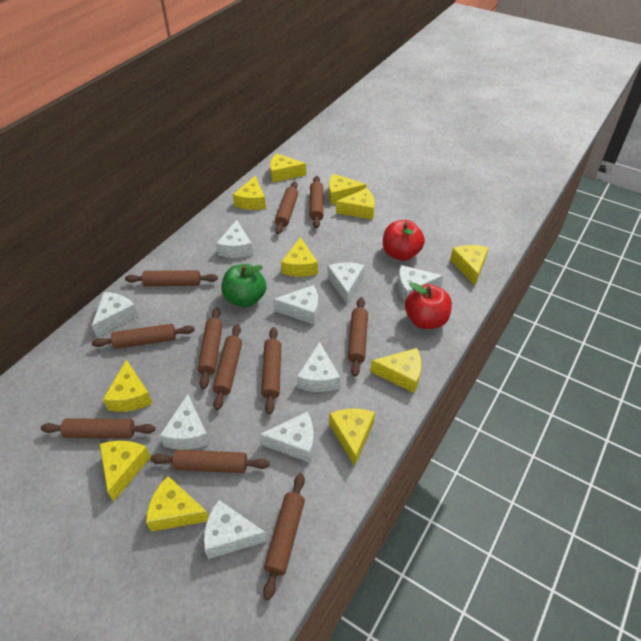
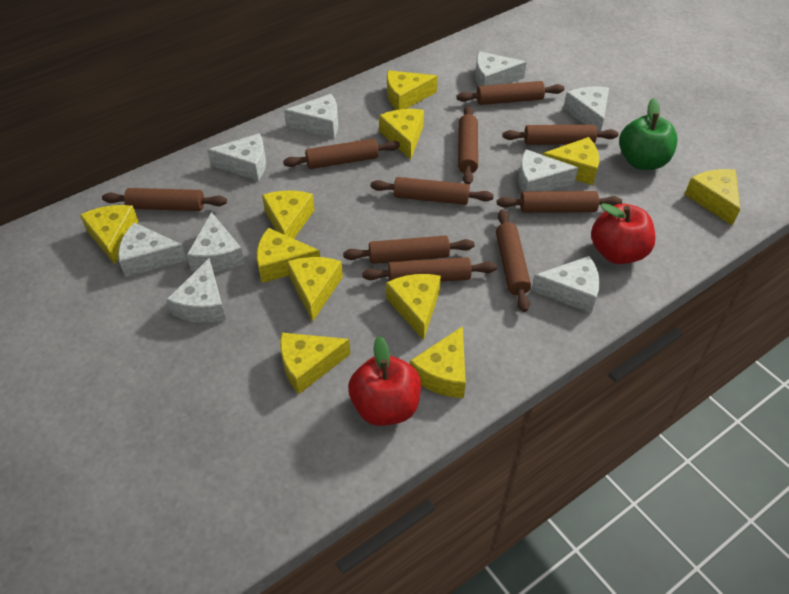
brown rolling pin: 11 -> 10

